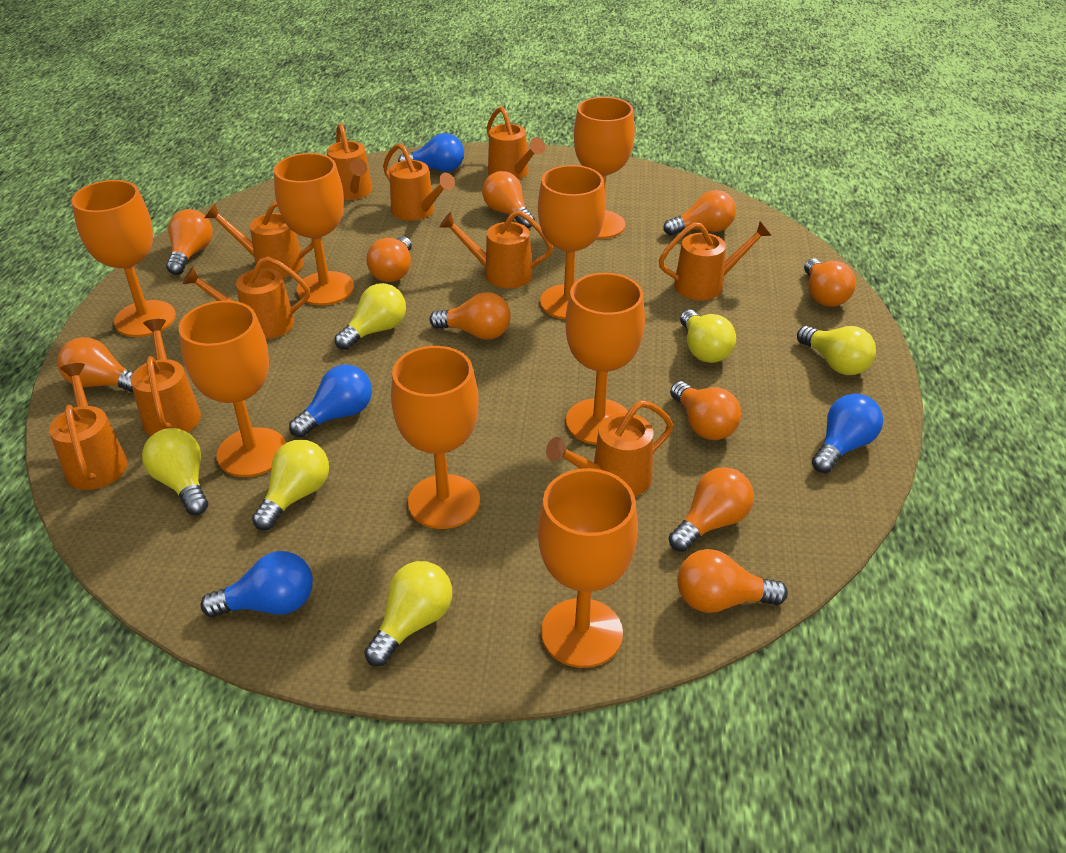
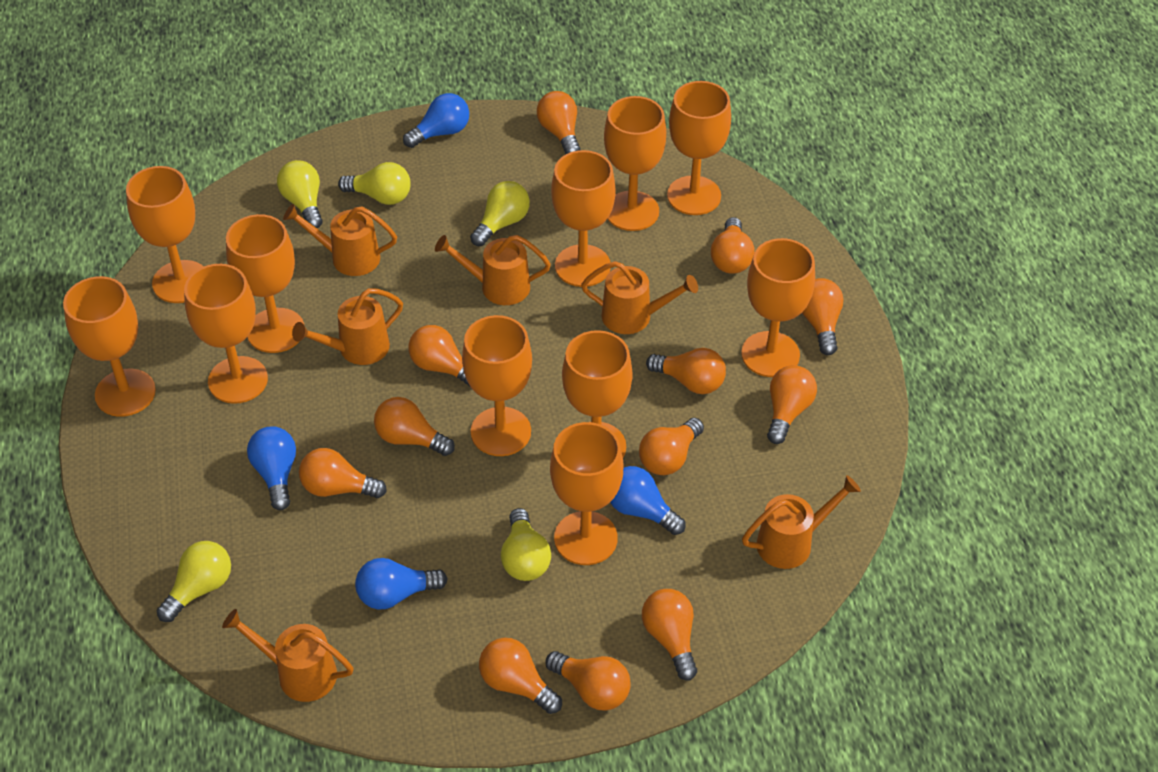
orange goblet: 8 -> 11
orange light bulb: 10 -> 12
orange watering can: 10 -> 6
yellow light bulb: 6 -> 5

